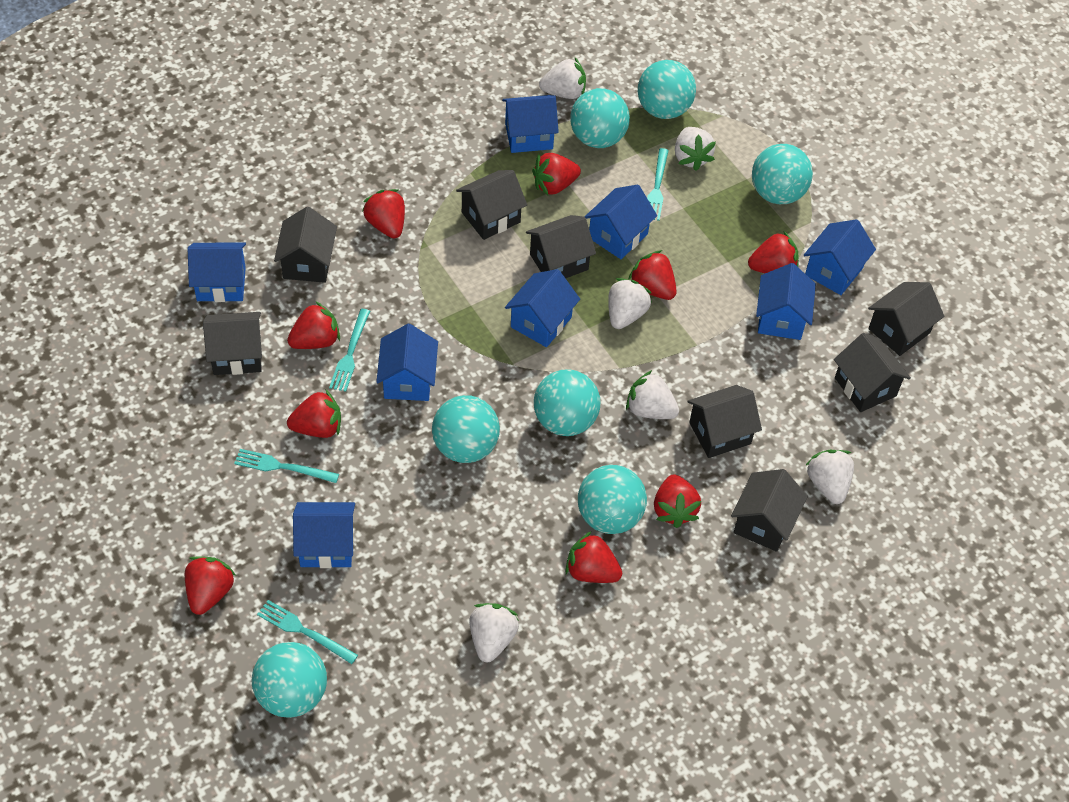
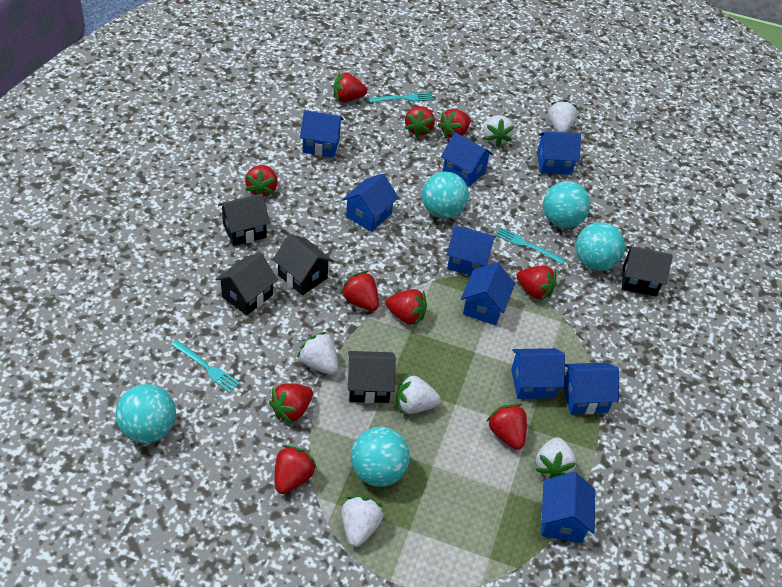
black house: 8 -> 5
blue house: 8 -> 9
red strawberry: 9 -> 10
turquoise ball: 7 -> 5
turquoise fork: 4 -> 3

